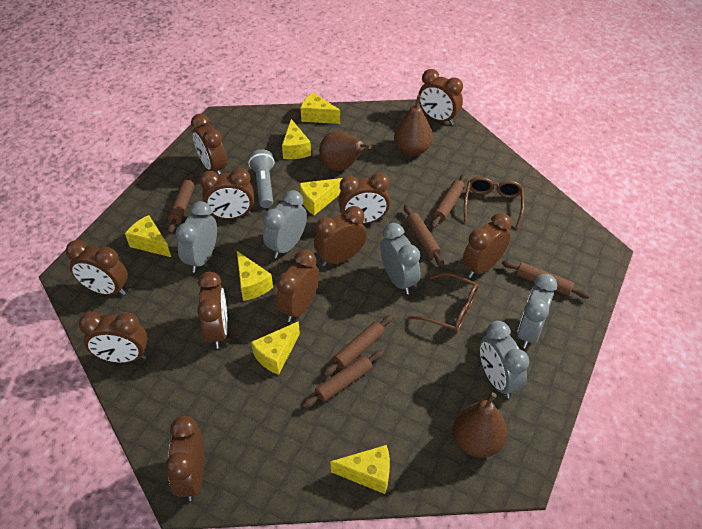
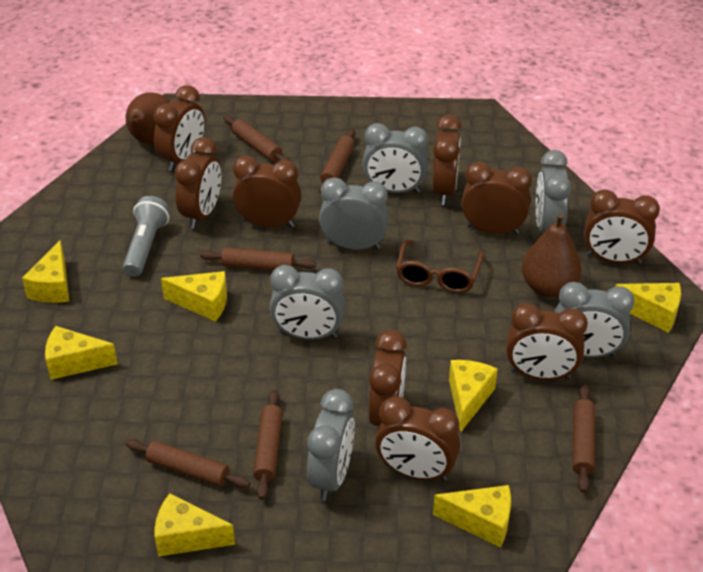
brown clock: 11 -> 9
brown glasses: 2 -> 1
brown pear: 3 -> 2
grey clock: 5 -> 6

